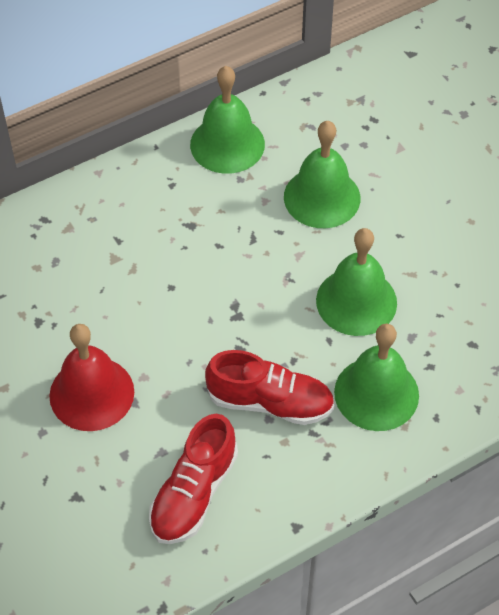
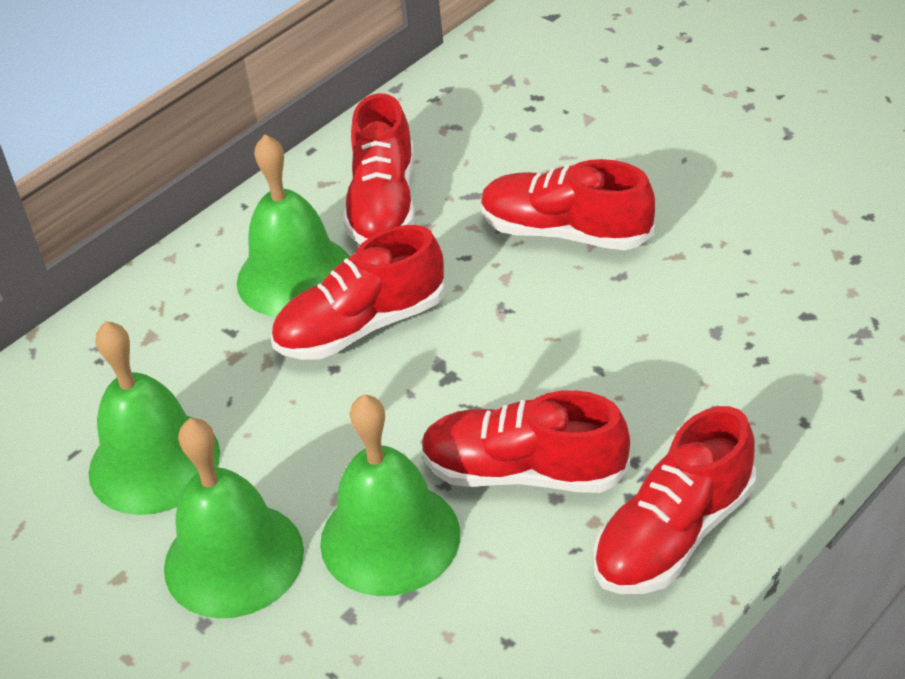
red bell: 1 -> 0
red shoe: 2 -> 5

